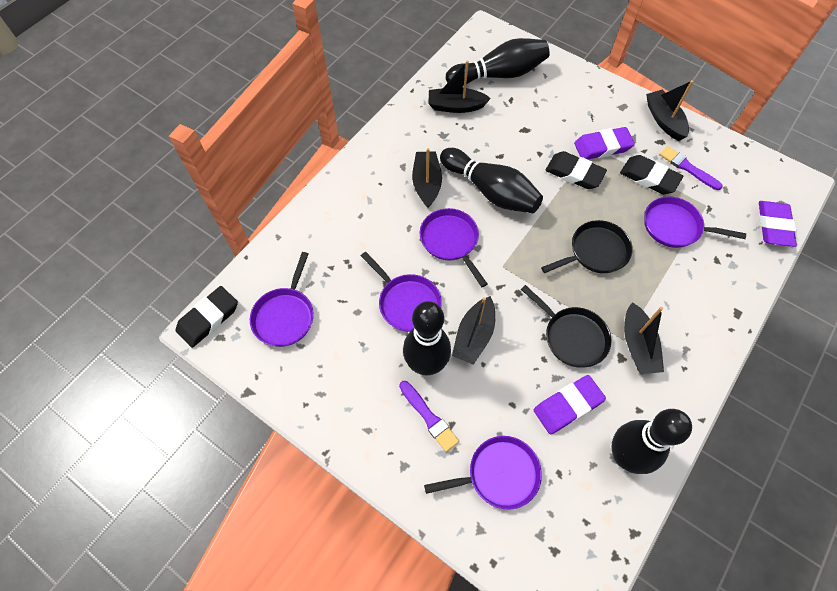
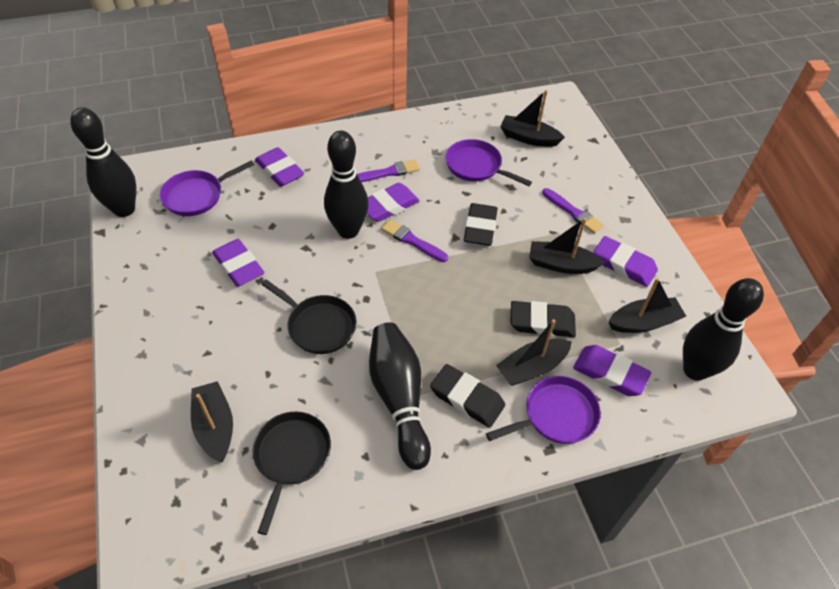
purple brush: 2 -> 3
purple eraser: 3 -> 5
purple pan: 5 -> 3

